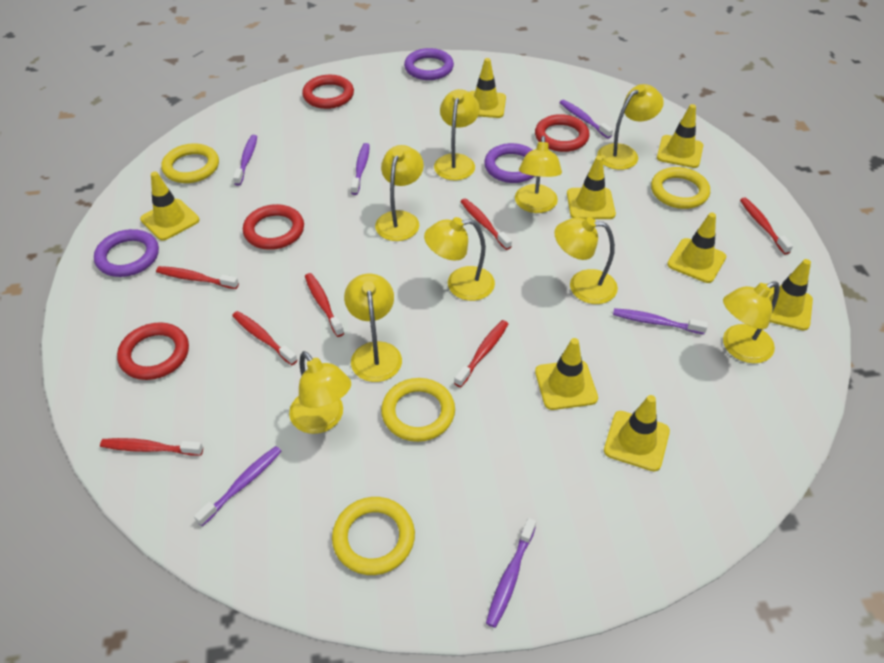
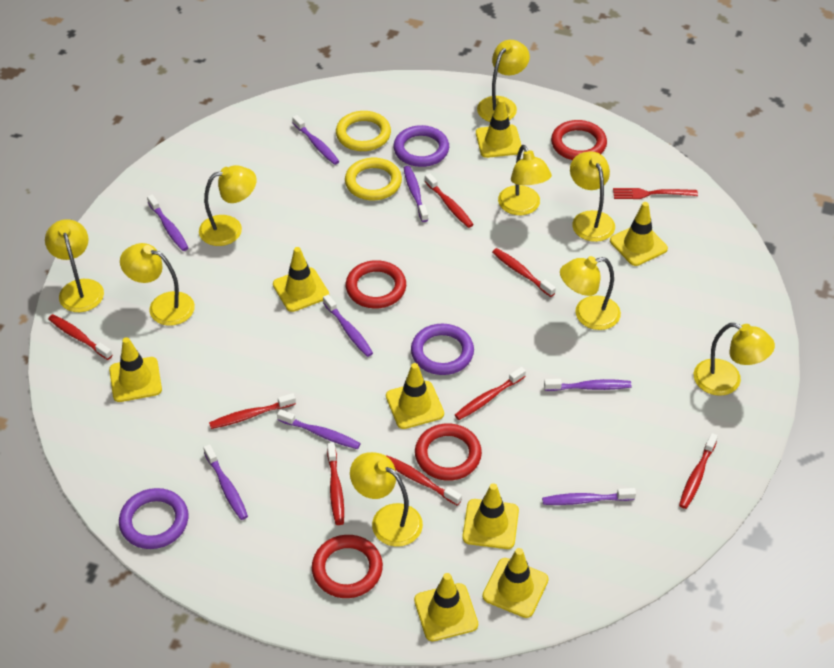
purple toothbrush: 6 -> 8
red fork: 0 -> 1
red toothbrush: 7 -> 8
yellow ring: 4 -> 2

